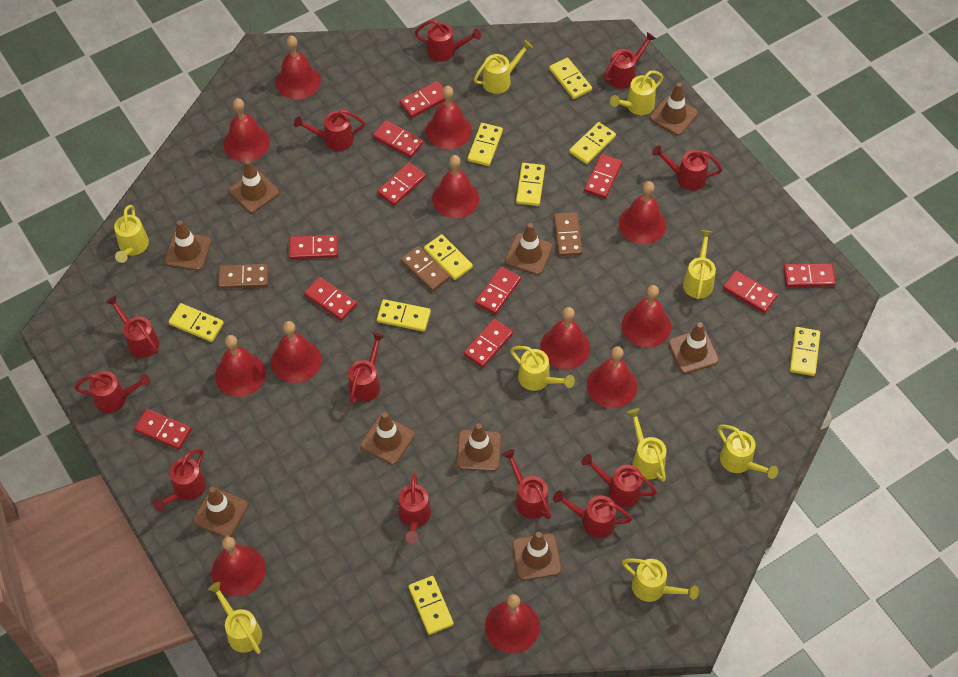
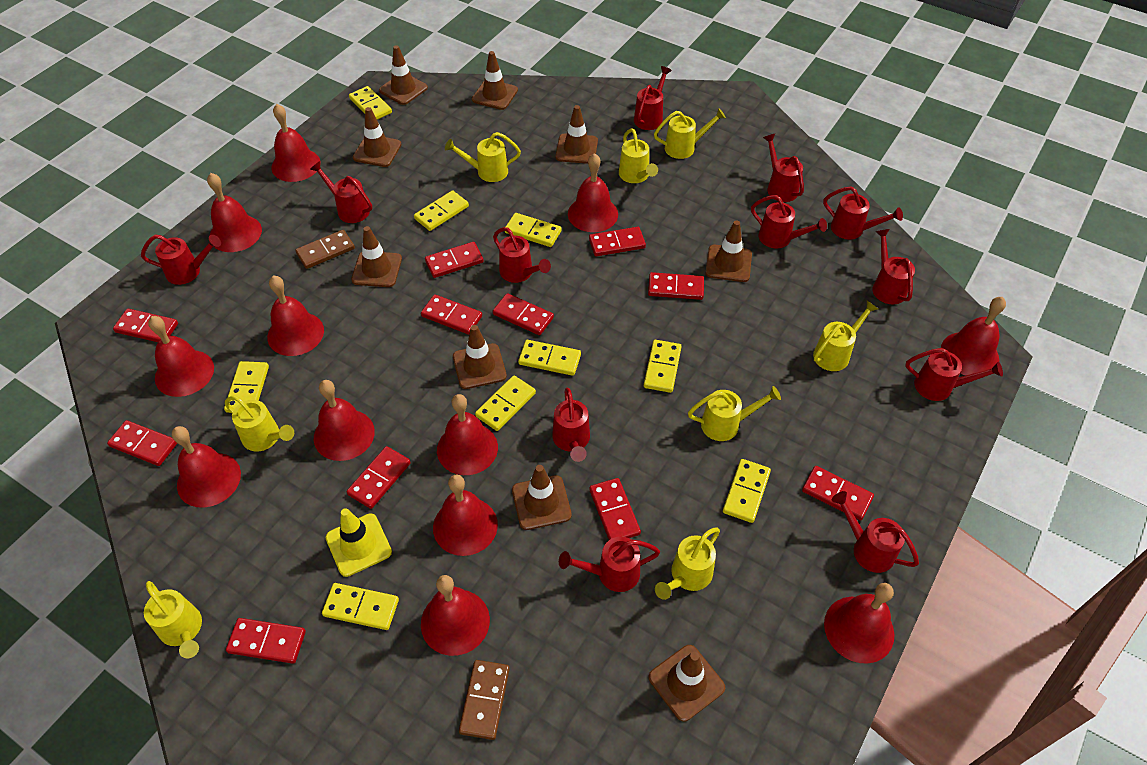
brown domino: 3 -> 2
yellow traffic cone: 0 -> 1
yellow watering can: 9 -> 8

